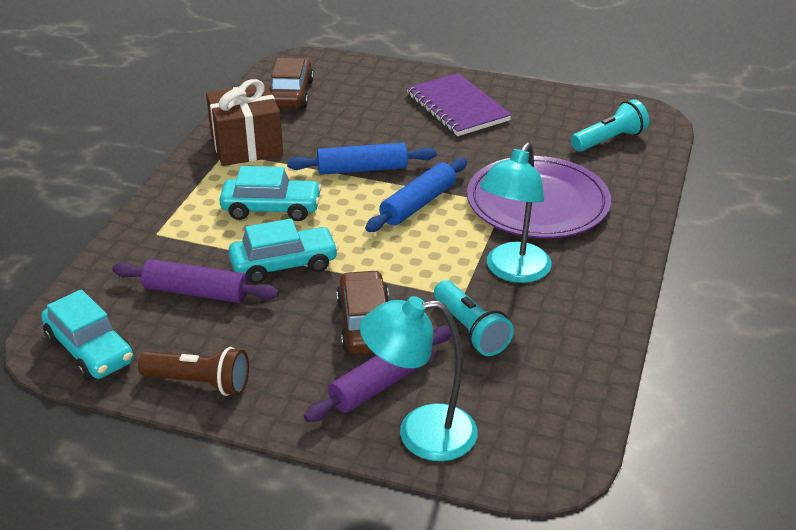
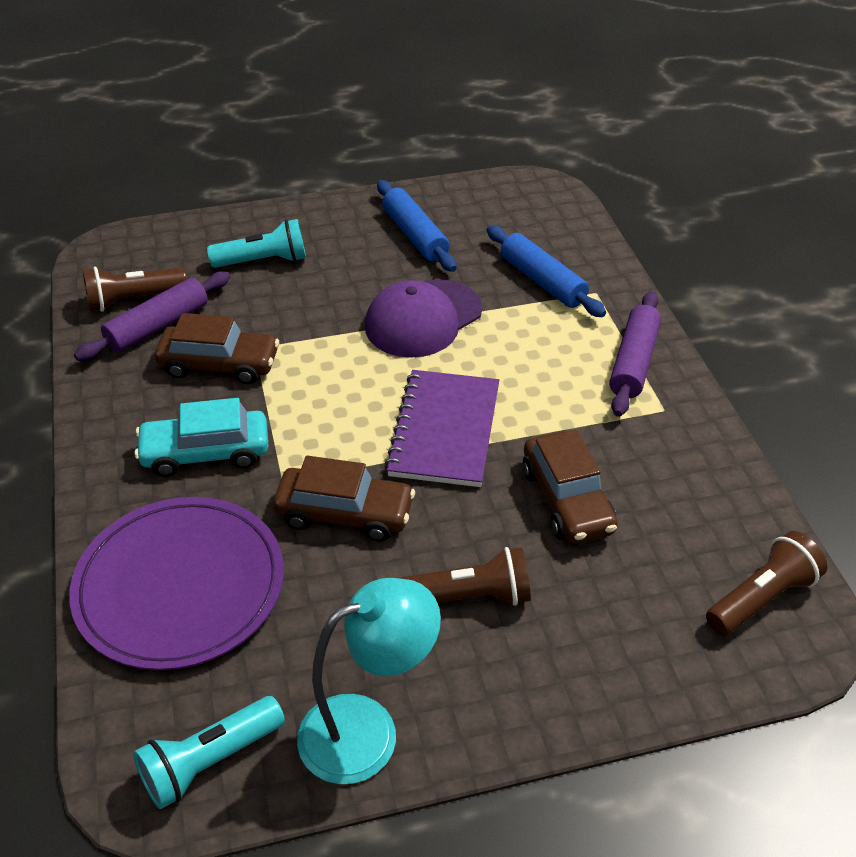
brown car: 2 -> 3
brown flashlight: 1 -> 3
brown gift: 1 -> 0
purple cap: 0 -> 1
turquoise car: 3 -> 1
turquoise lamp: 2 -> 1

